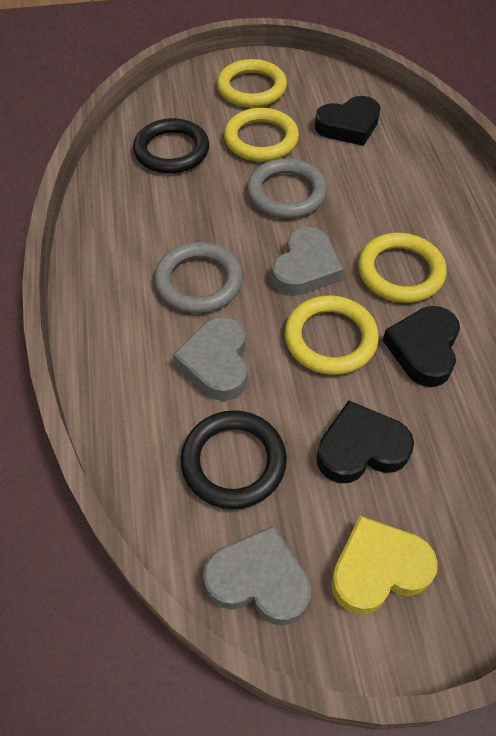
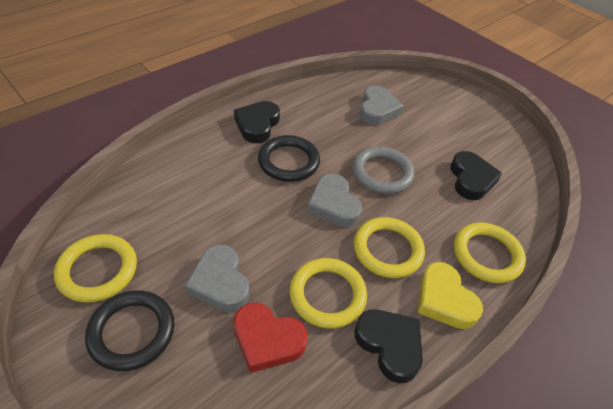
grey ring: 2 -> 1
red heart: 0 -> 1

